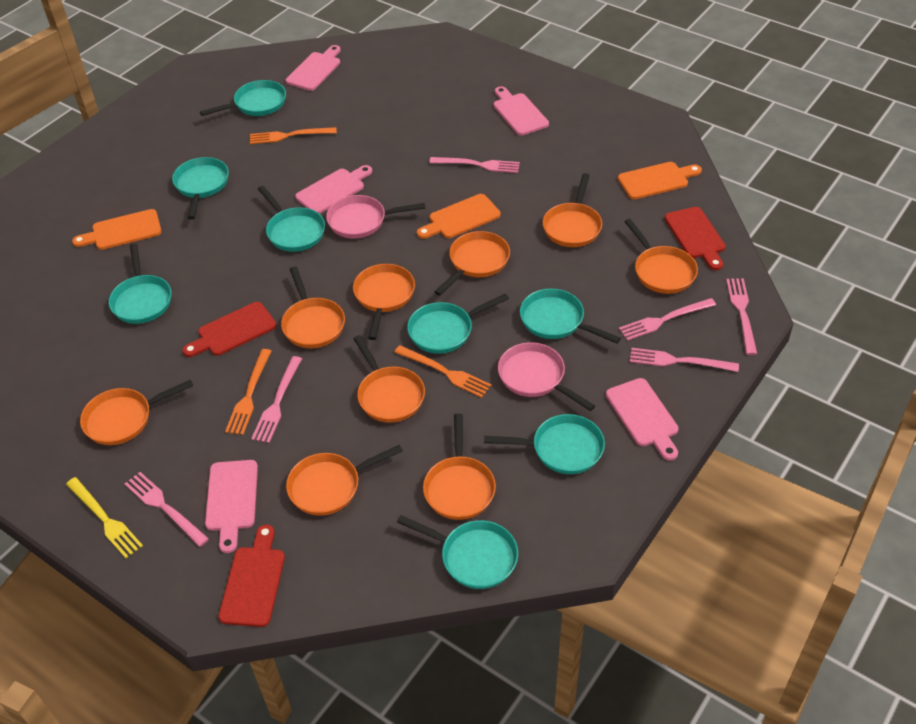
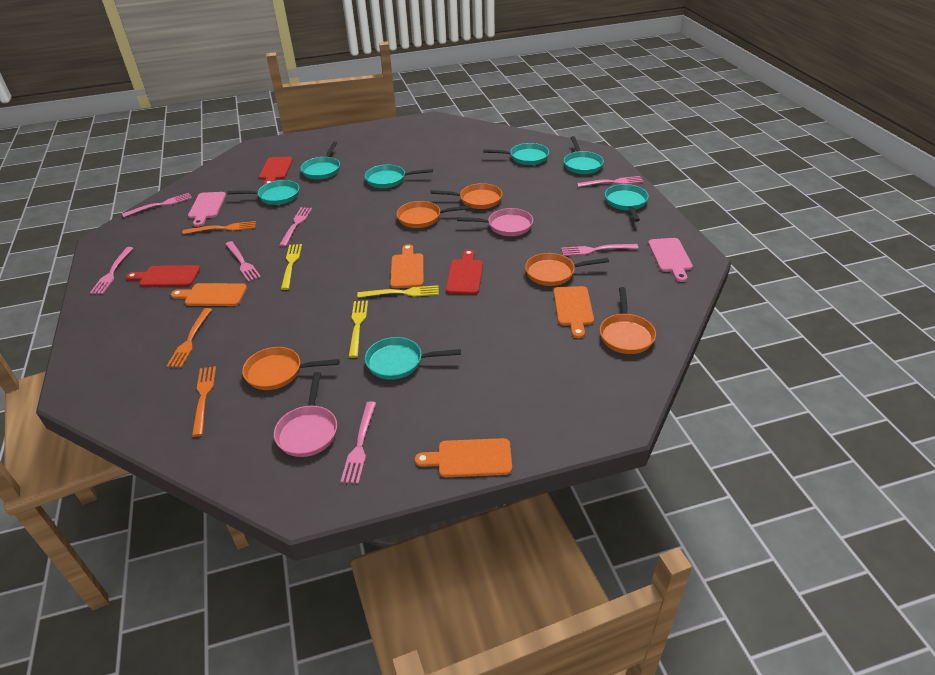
orange cutting board: 3 -> 4
orange pan: 9 -> 5
pink cutting board: 5 -> 2
pink fork: 6 -> 7
turquoise pan: 8 -> 7
yellow fork: 1 -> 3

